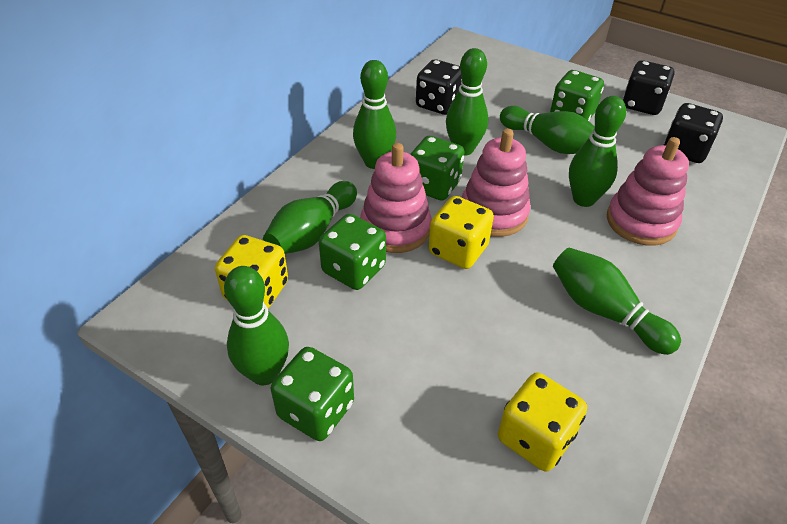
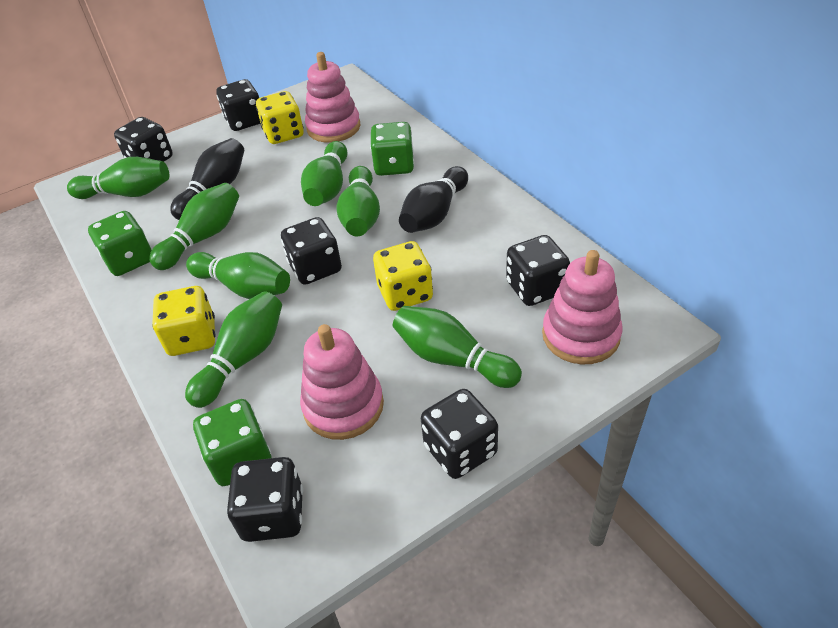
black bowling pin: 0 -> 2
black dice: 3 -> 6
green dice: 4 -> 3

